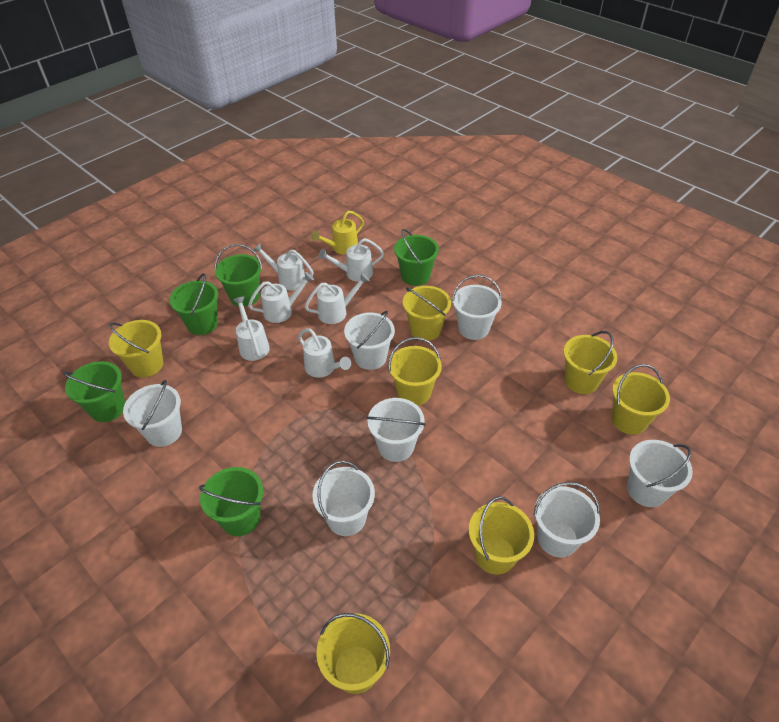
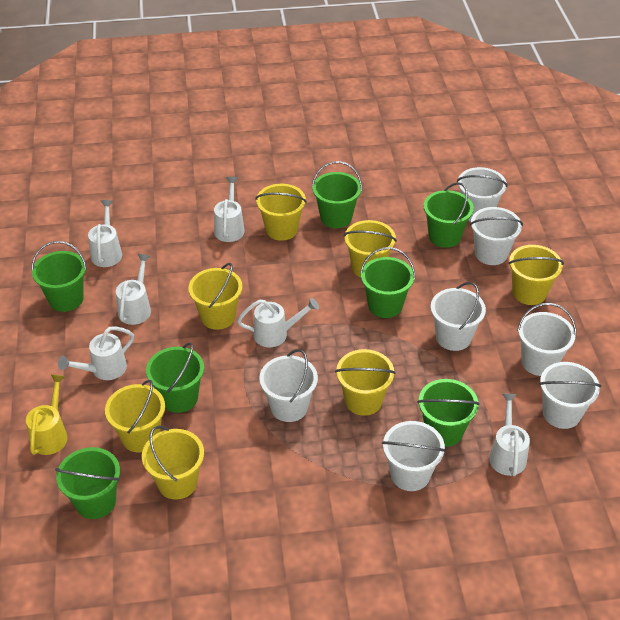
green bucket: 5 -> 7

